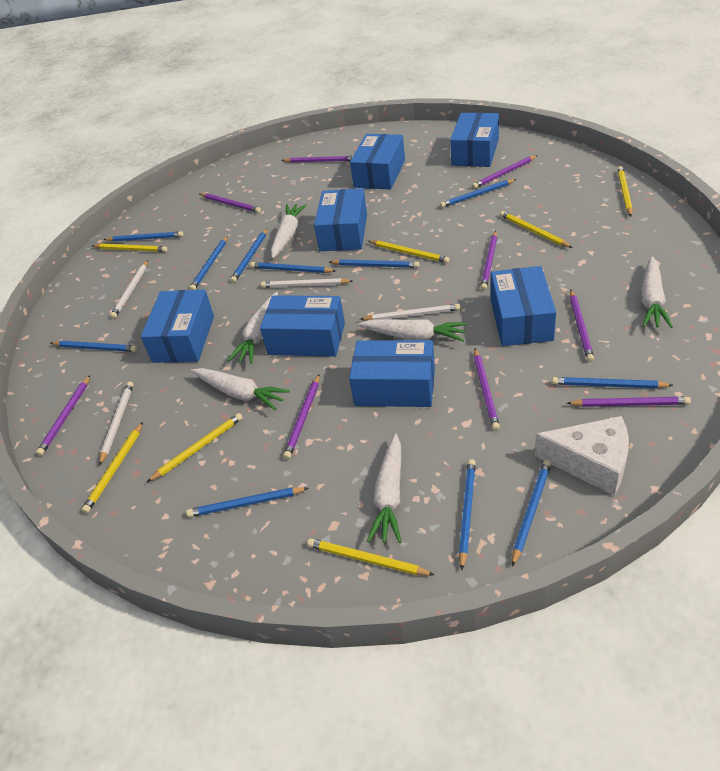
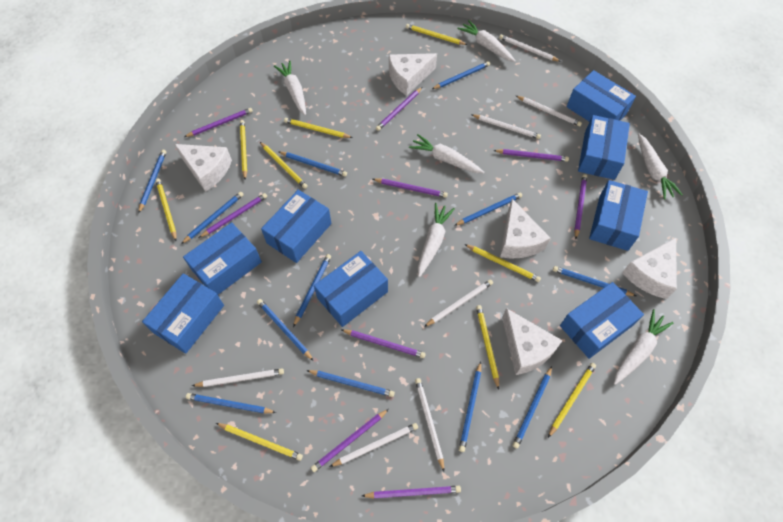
blue box: 7 -> 8
blue pencil: 11 -> 12
white cheese: 1 -> 5
white pencil: 4 -> 7
yellow pencil: 7 -> 9

